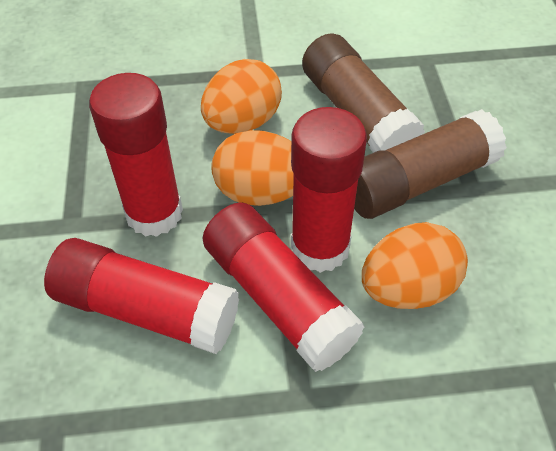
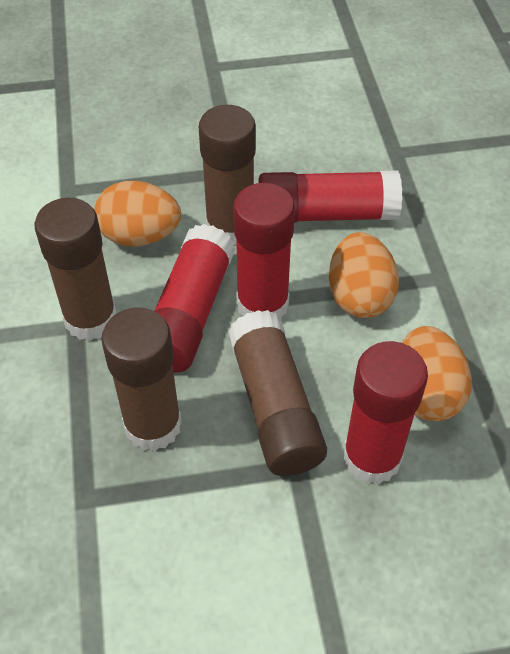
brown glue stick: 2 -> 4

